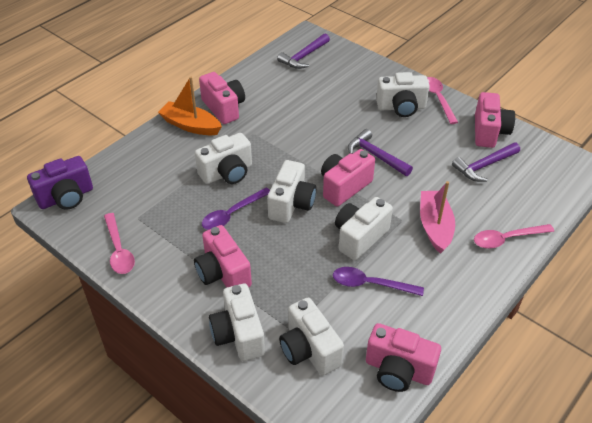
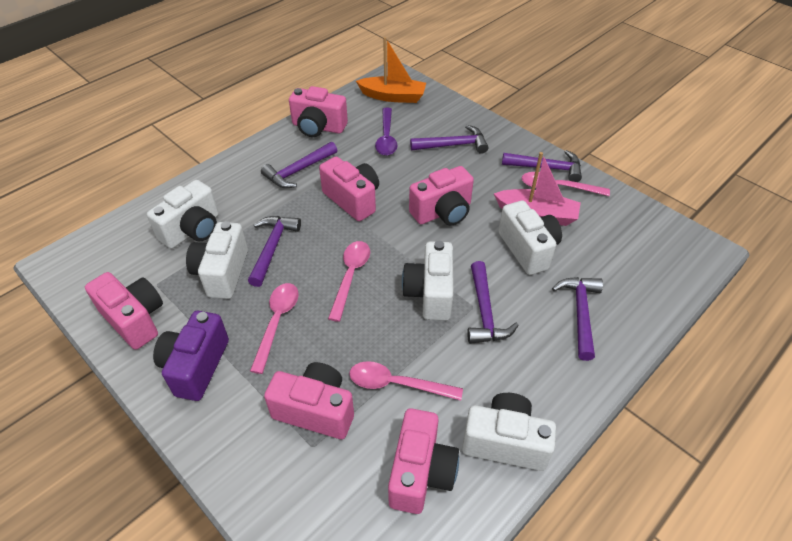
pink camera: 5 -> 6
pink spoon: 3 -> 4
purple hammer: 3 -> 6
purple spoon: 2 -> 1
white camera: 6 -> 5

